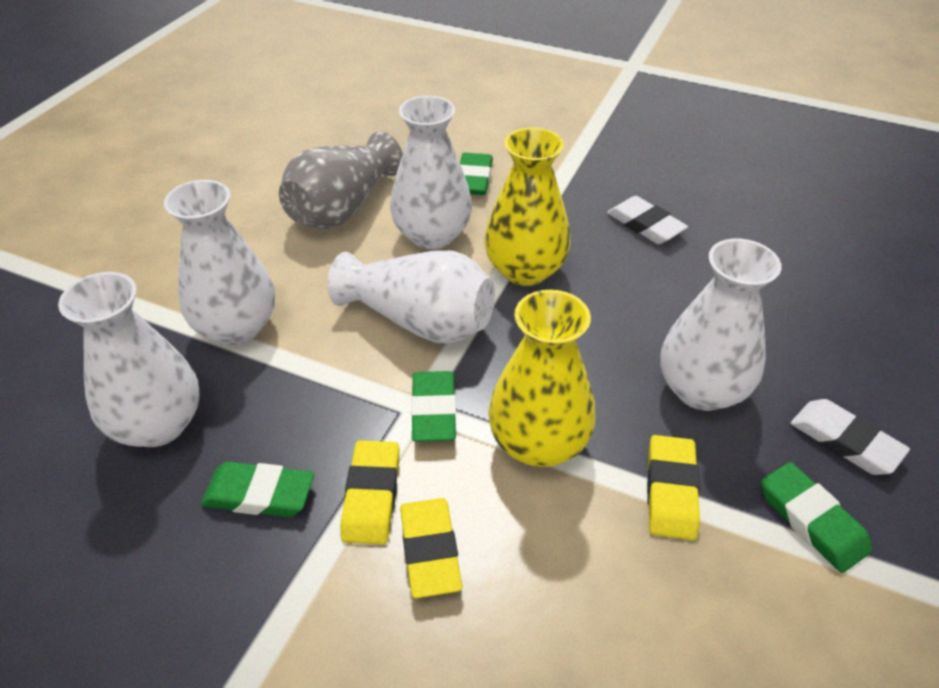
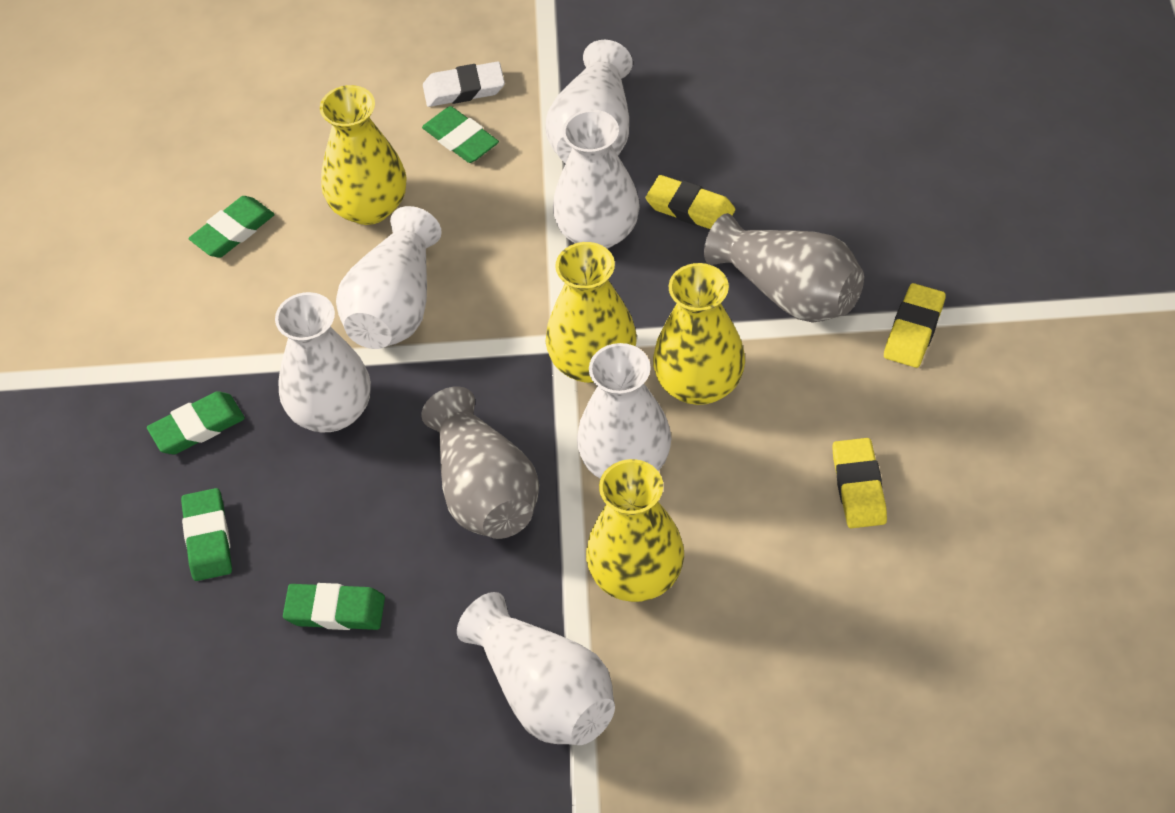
green eraser: 4 -> 5
grey vase: 1 -> 2
white eraser: 2 -> 1
white vase: 5 -> 6
yellow vase: 2 -> 4

